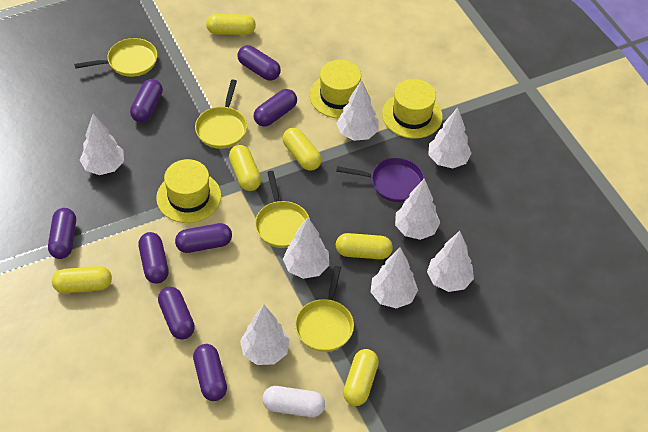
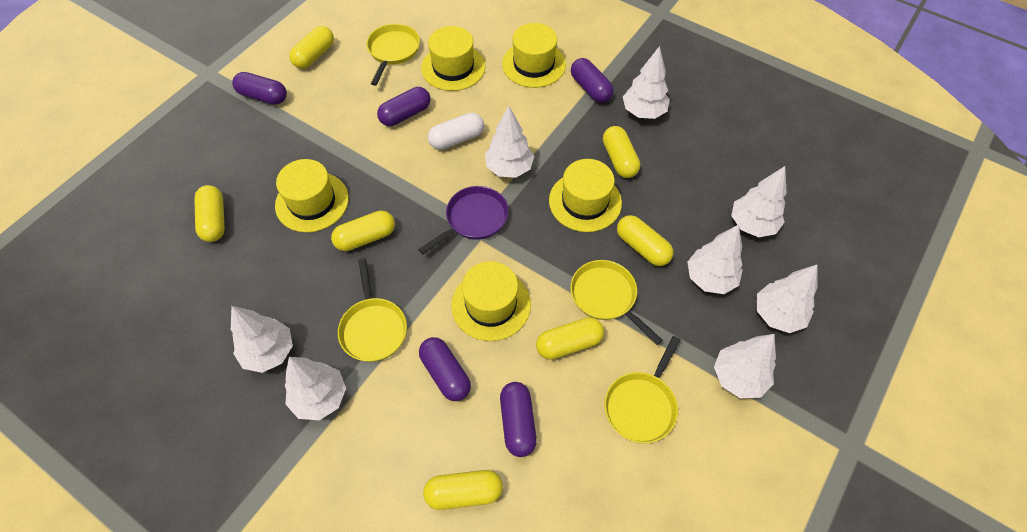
purple capsule: 8 -> 5
yellow capsule: 6 -> 7
yellow hat: 3 -> 5

